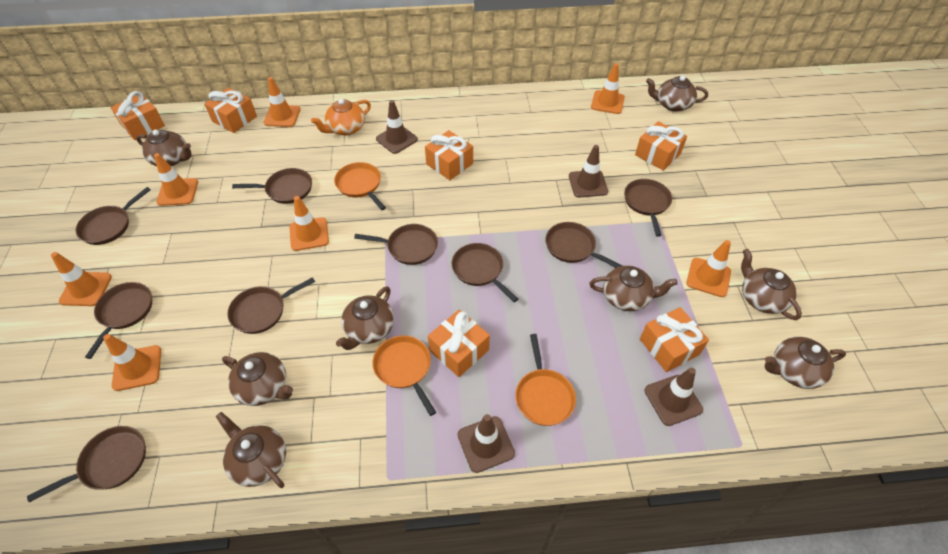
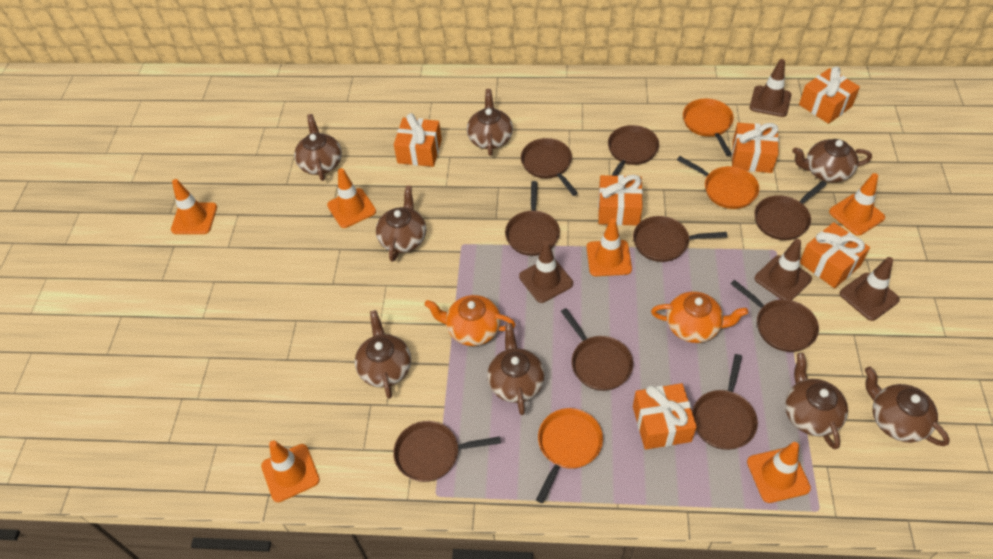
orange teapot: 1 -> 2
orange traffic cone: 7 -> 6

